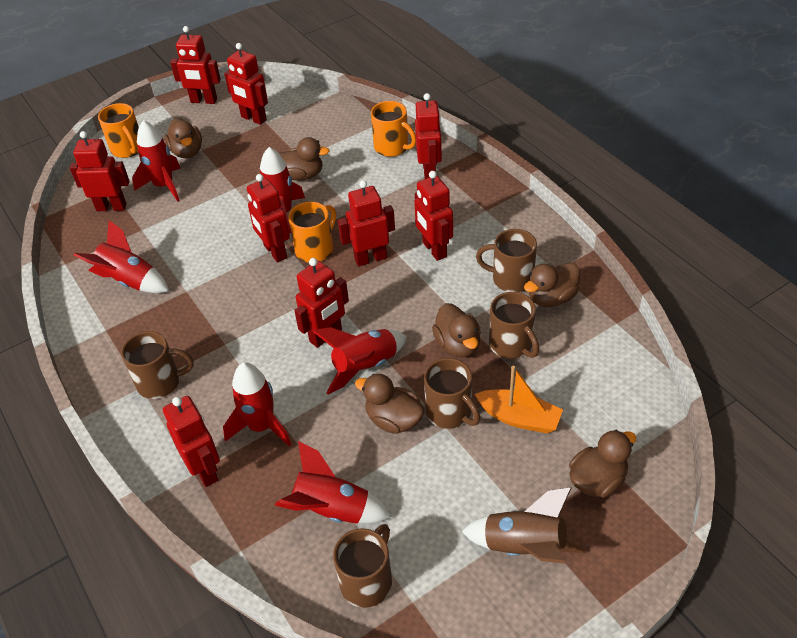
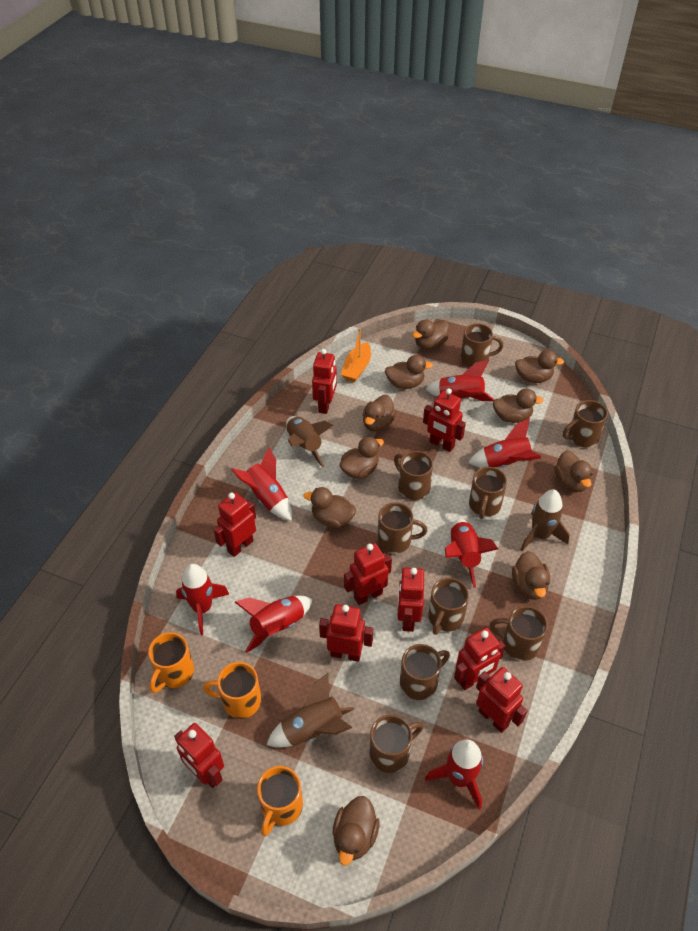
brown duck: 6 -> 10
brown mug: 5 -> 9
brown rocket: 1 -> 3
red rocket: 6 -> 7

